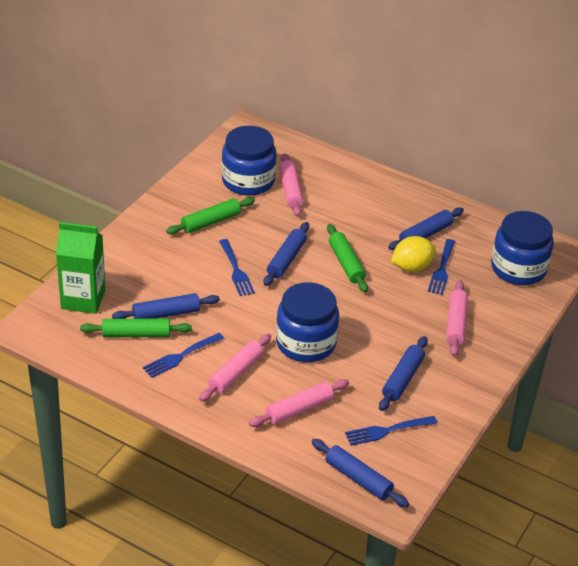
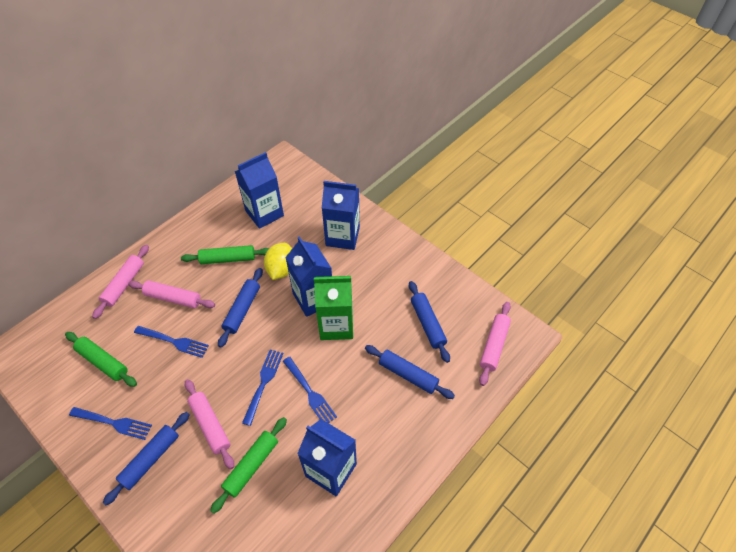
blue carton: 0 -> 4
blue jar: 3 -> 0
blue rolling pin: 5 -> 4

